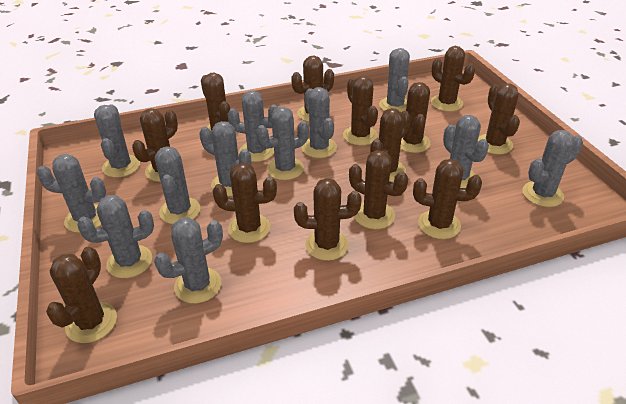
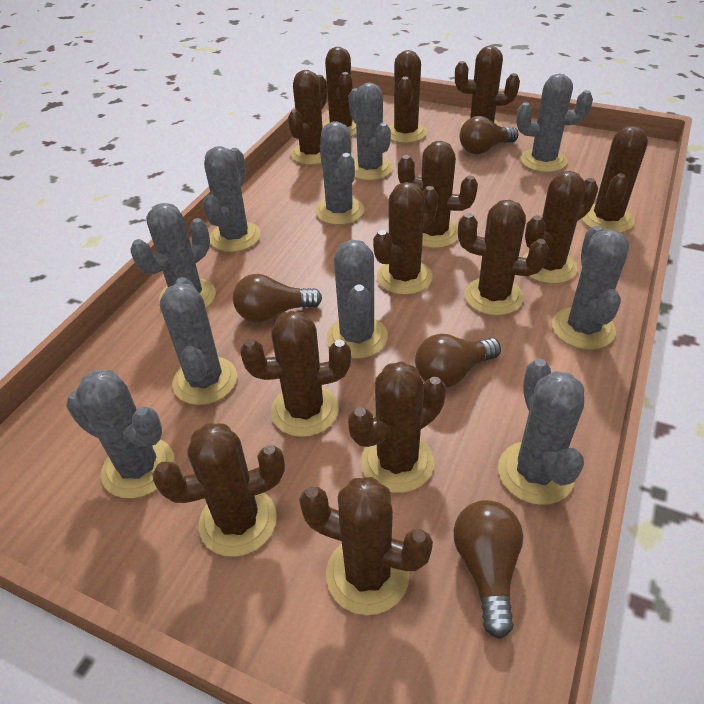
brown light bulb: 0 -> 4
grey cactus: 12 -> 10

